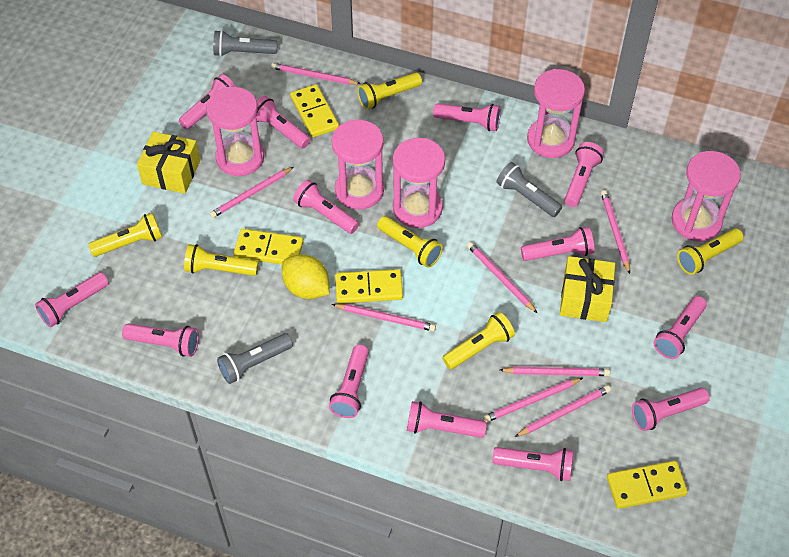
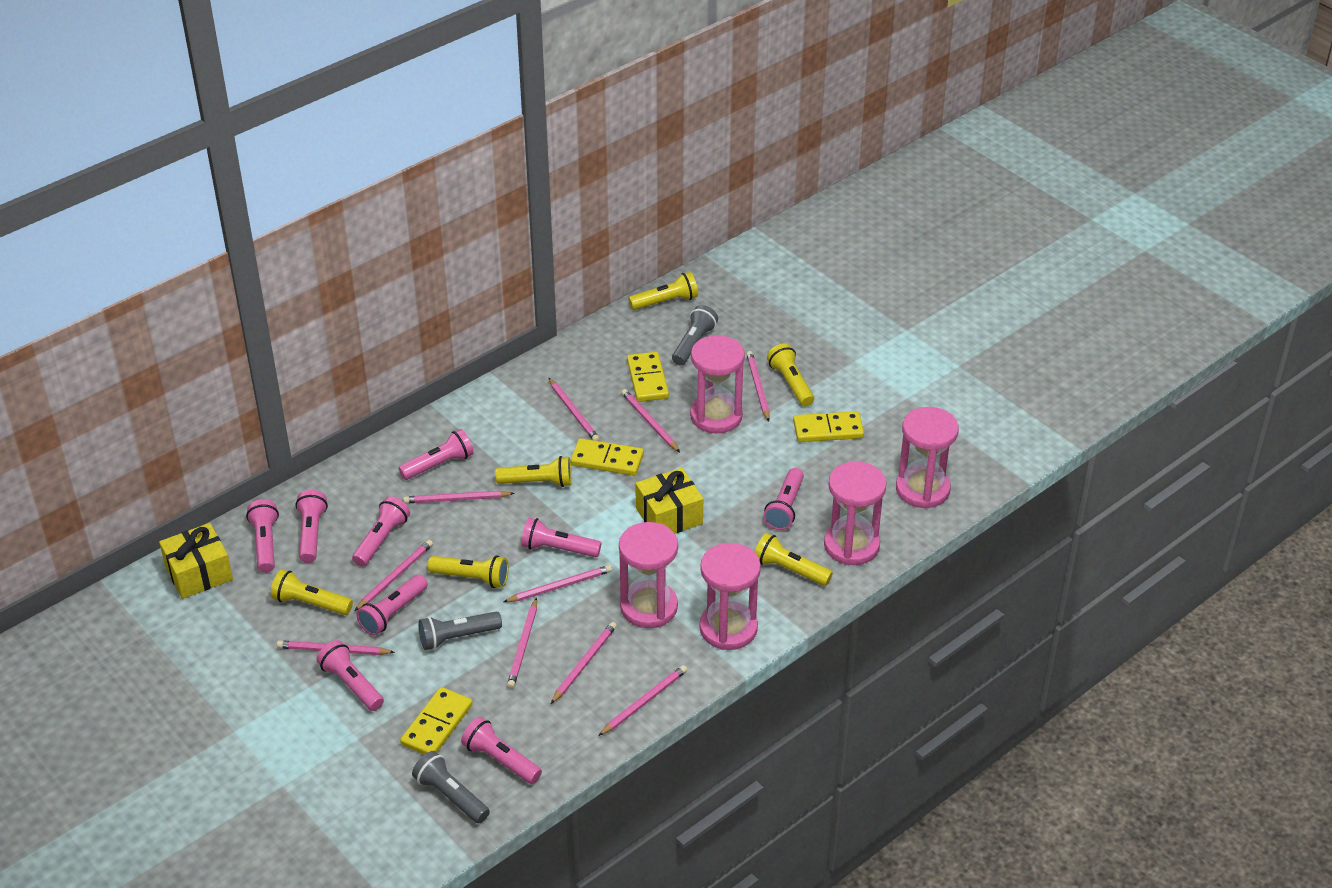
pink flashlight: 13 -> 9
pink pencil: 8 -> 10
yellow lemon: 1 -> 0

